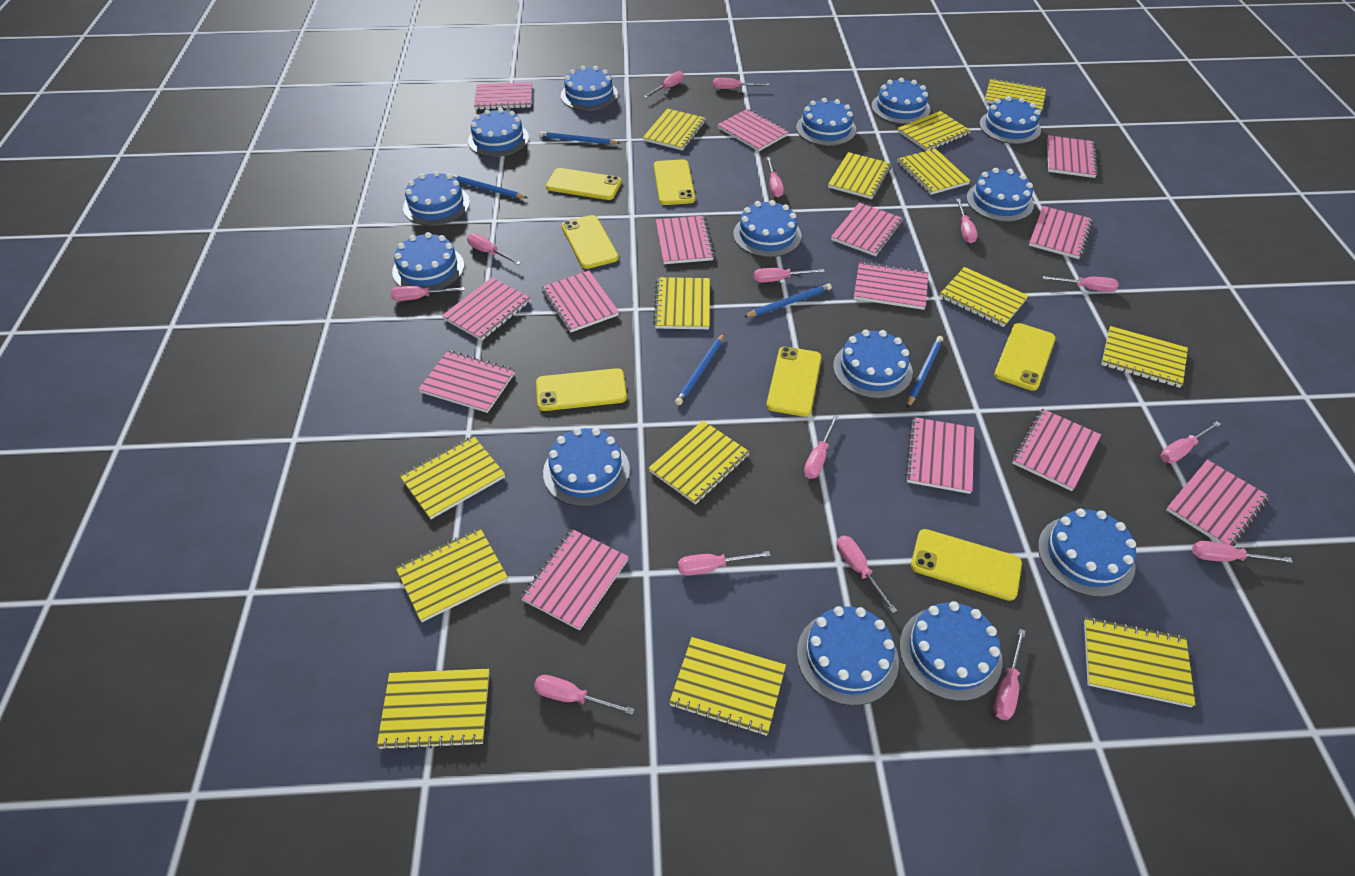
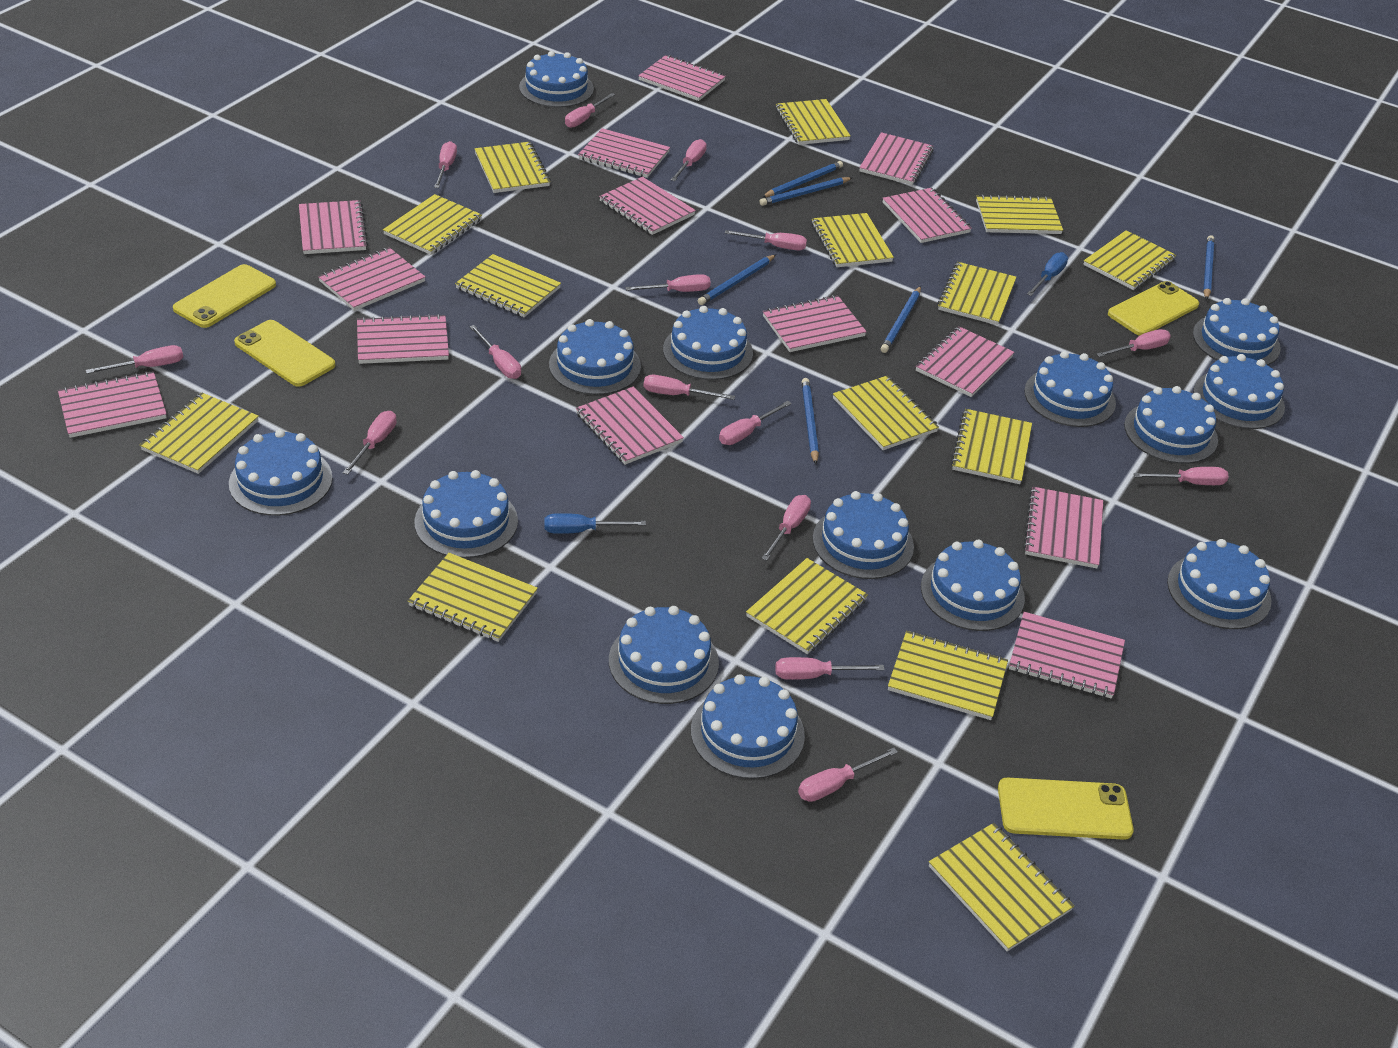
blue pencil: 5 -> 6
blue screwdriver: 0 -> 2
yellow notebook: 14 -> 15
yellow phone: 7 -> 4

